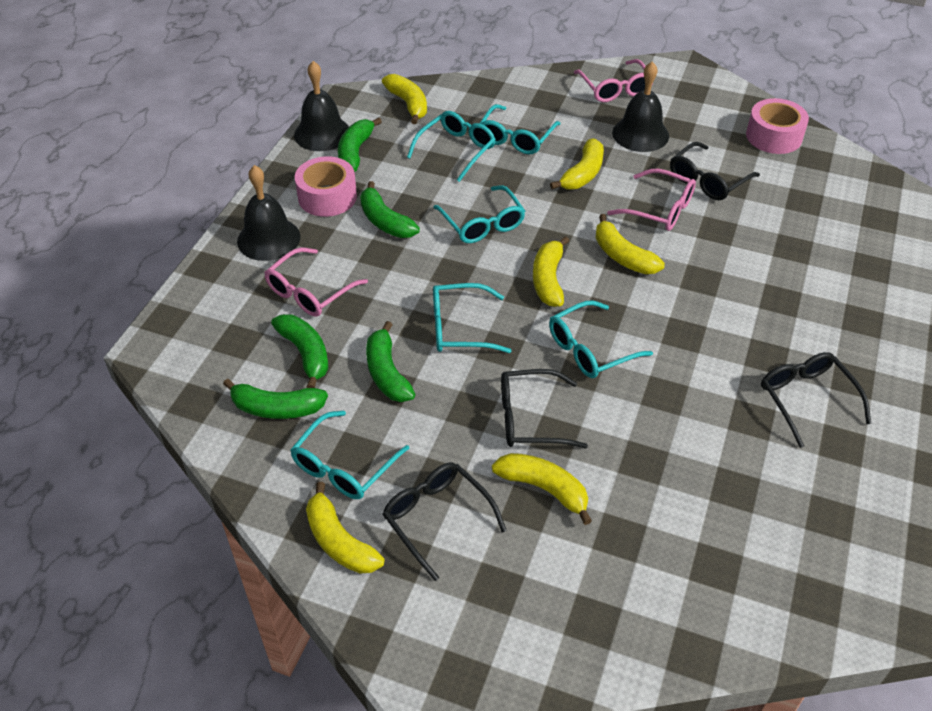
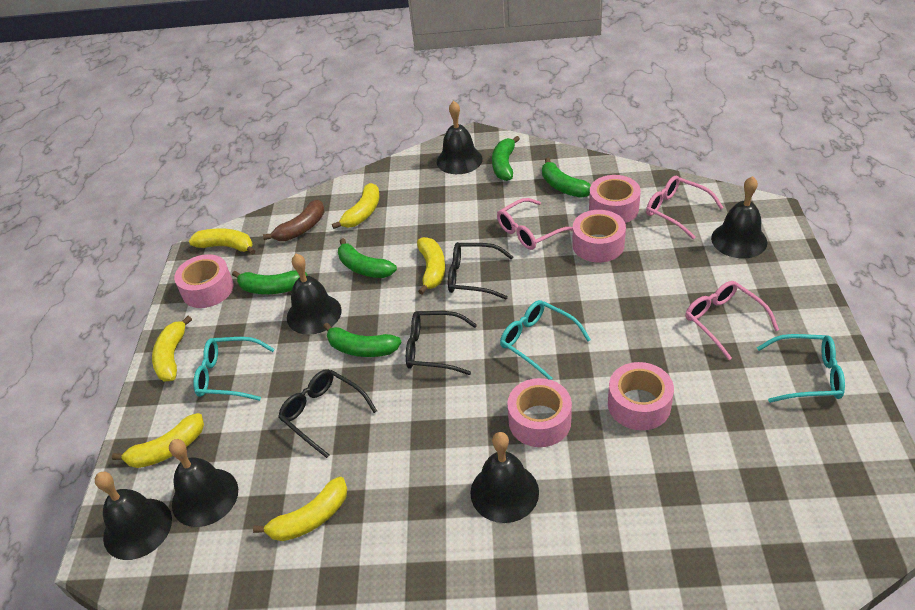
black bell: 3 -> 6
black glasses: 4 -> 3
brown banana: 0 -> 1
pink tape: 2 -> 5
turquoise glasses: 6 -> 3

